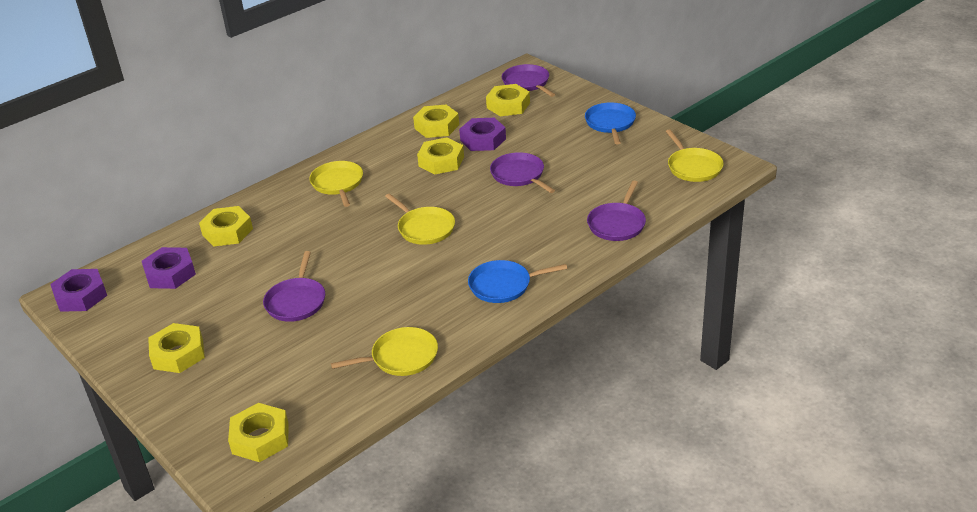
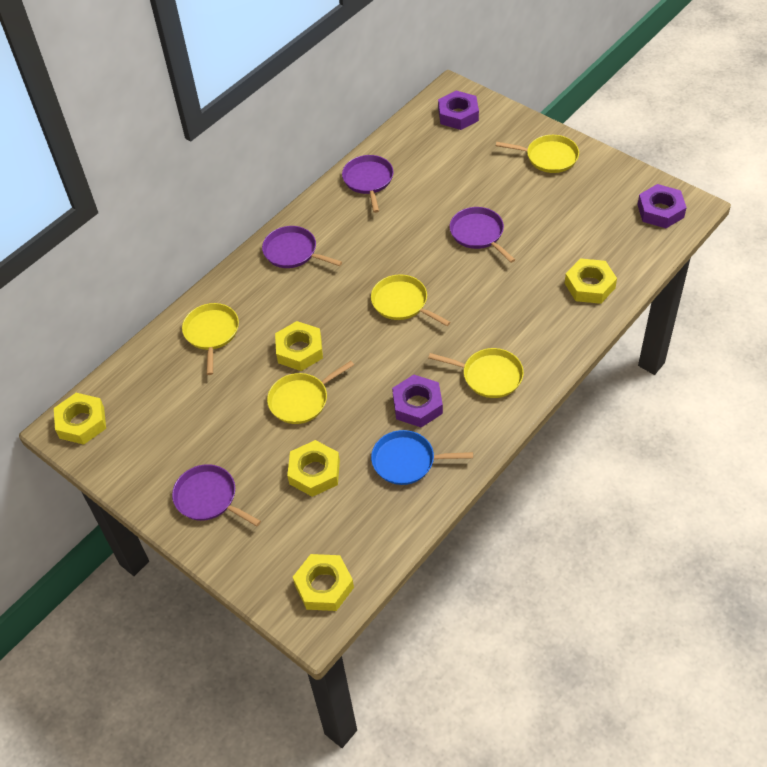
blue pan: 2 -> 1
yellow nut: 6 -> 5
yellow pan: 4 -> 5

